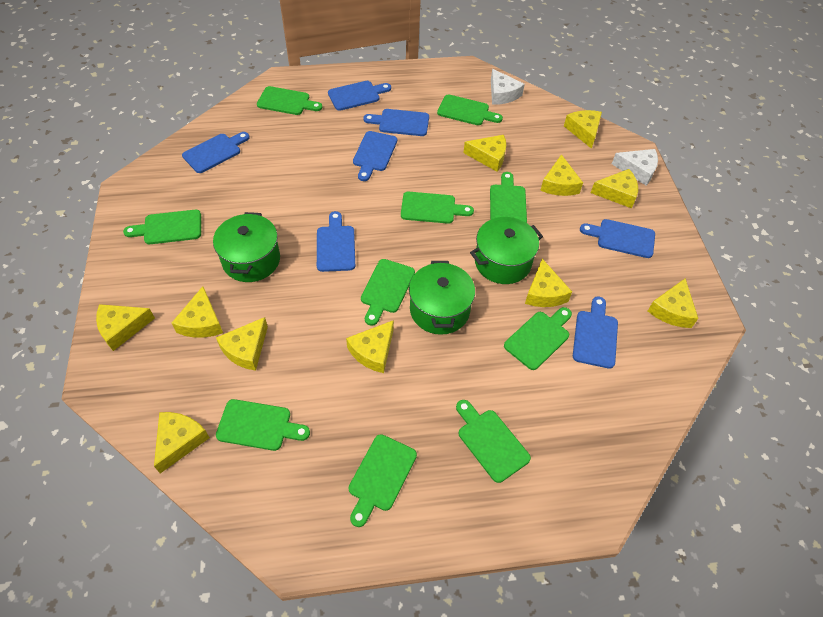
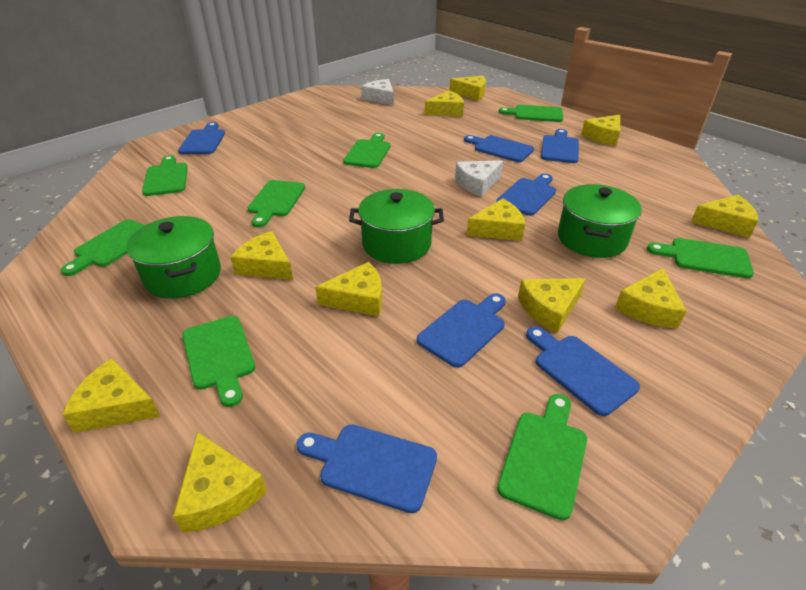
green cutting board: 10 -> 8

